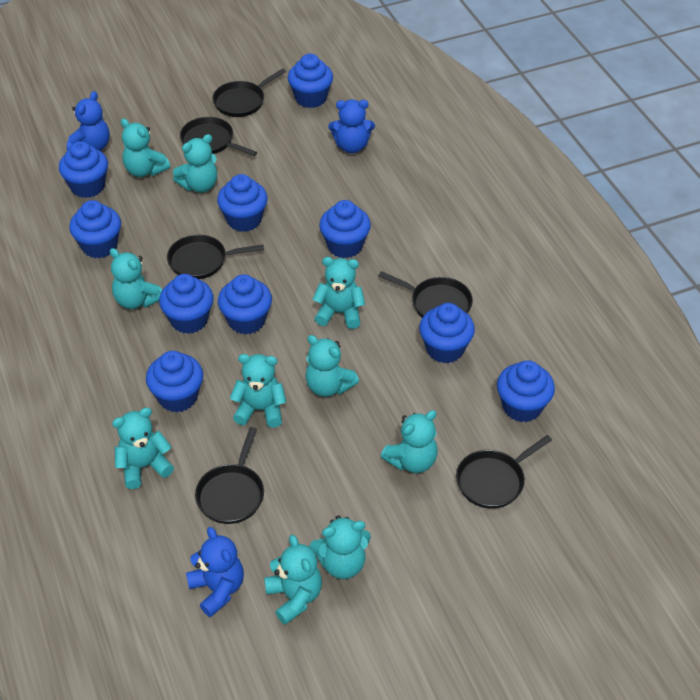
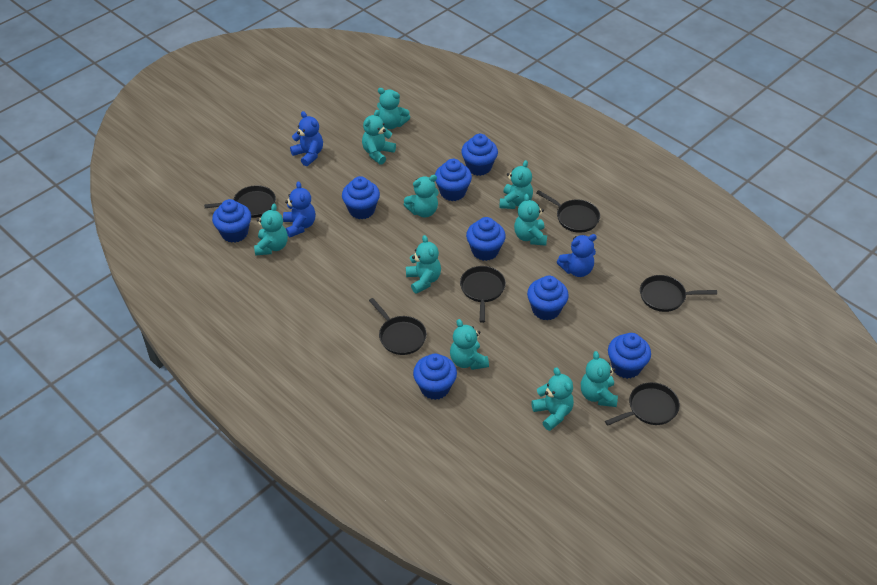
blue cupcake: 10 -> 8

